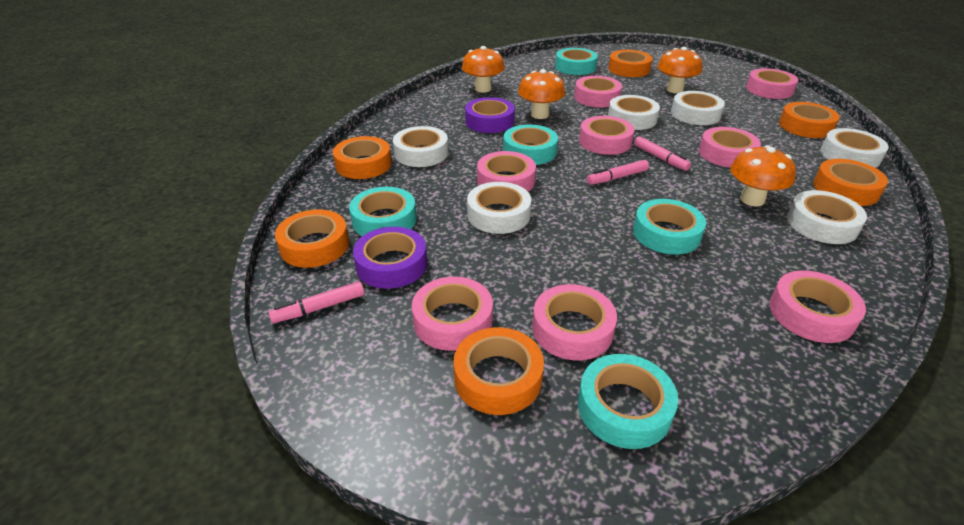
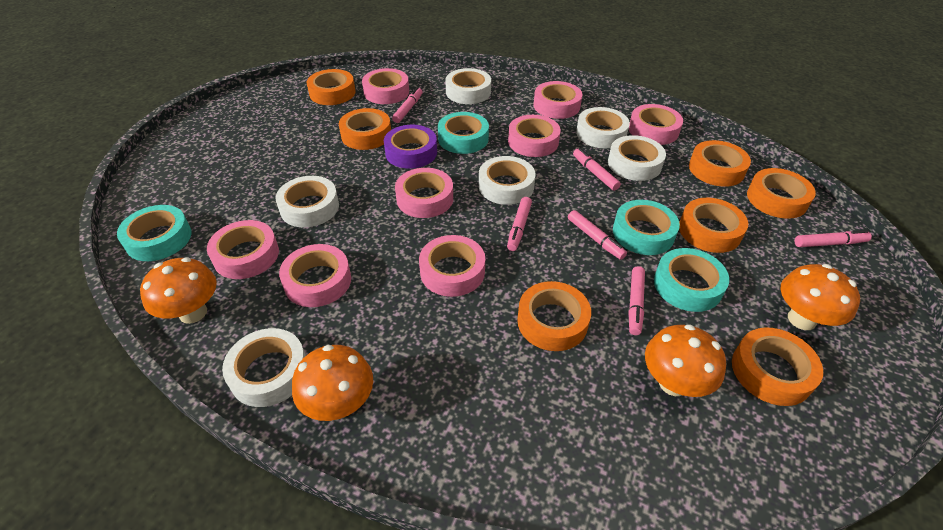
orange tape: 6 -> 7
pink marker: 3 -> 6
purple tape: 2 -> 1
turquoise tape: 5 -> 4

